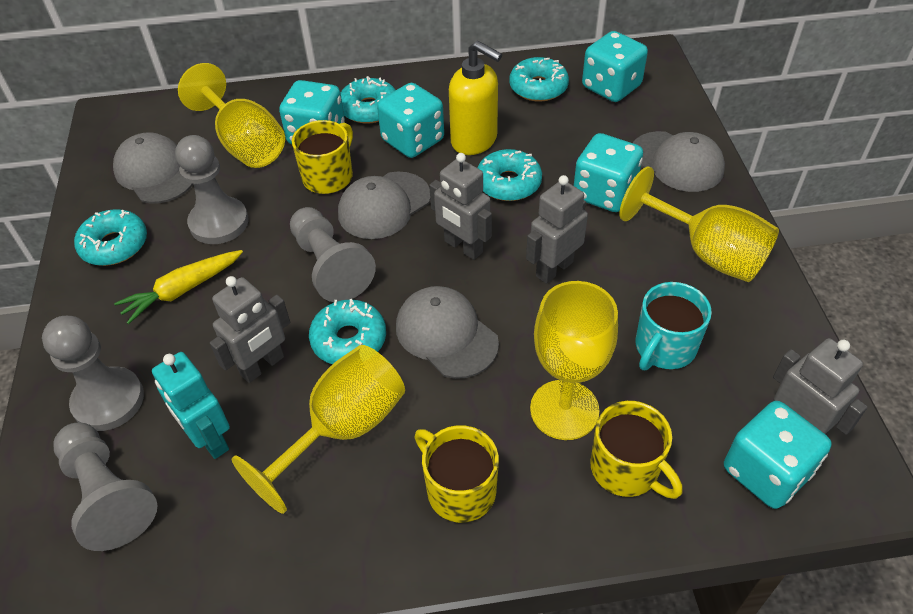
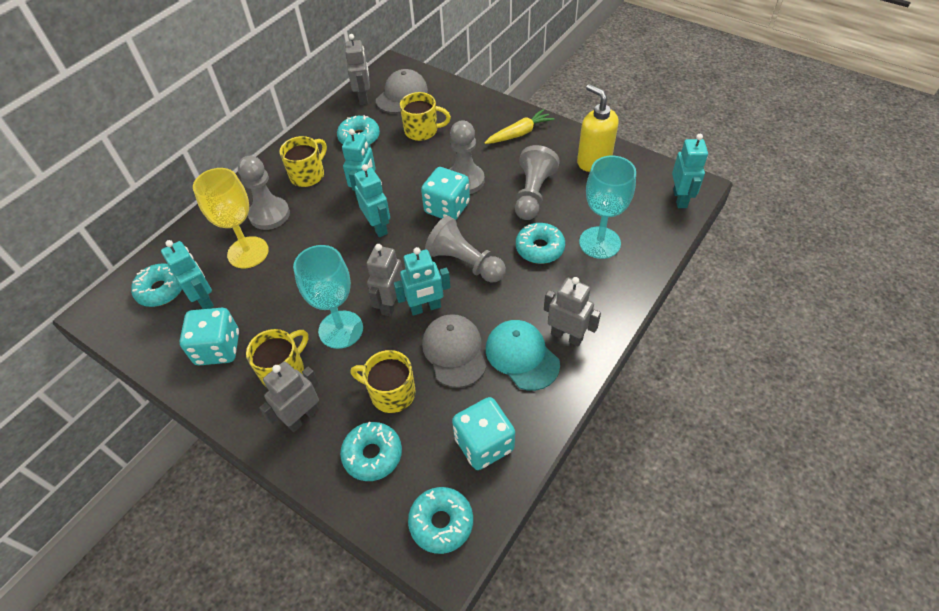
grey cap: 4 -> 2
turquoise cap: 0 -> 1
turquoise dice: 5 -> 3
turquoise goblet: 0 -> 2
turquoise mug: 1 -> 0
turquoise robot: 1 -> 5
yellow goblet: 4 -> 1
yellow mug: 3 -> 4

